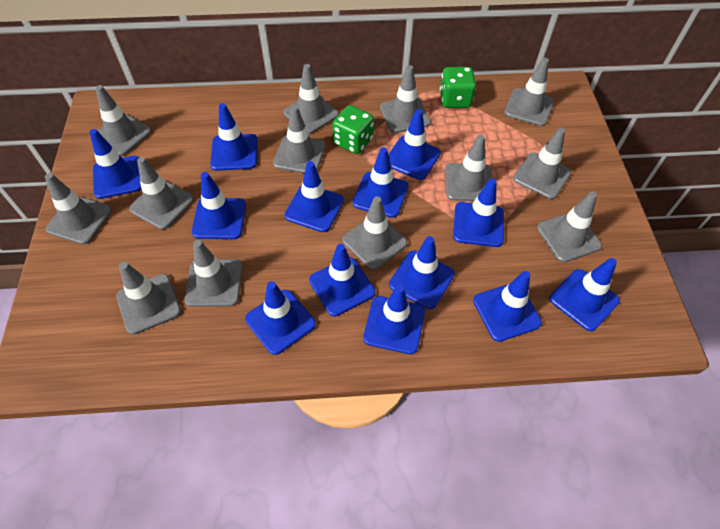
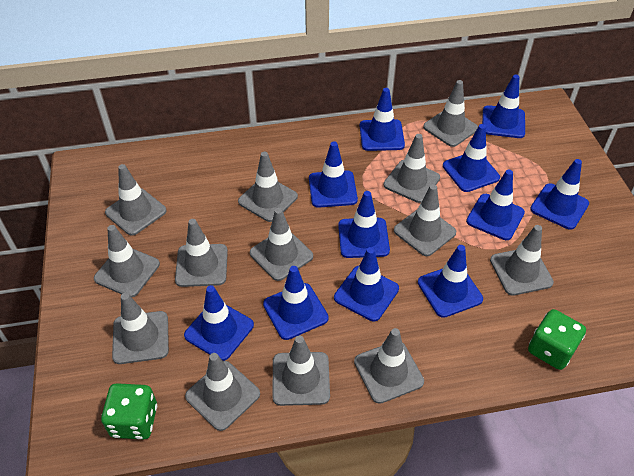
blue traffic cone: 13 -> 11

